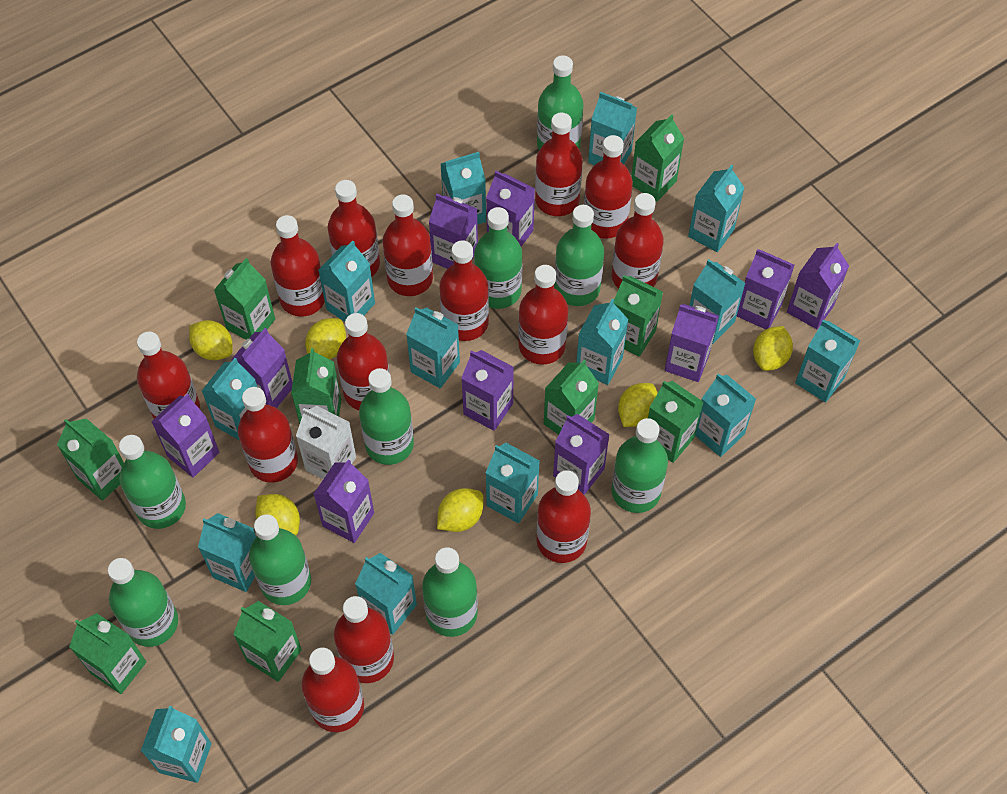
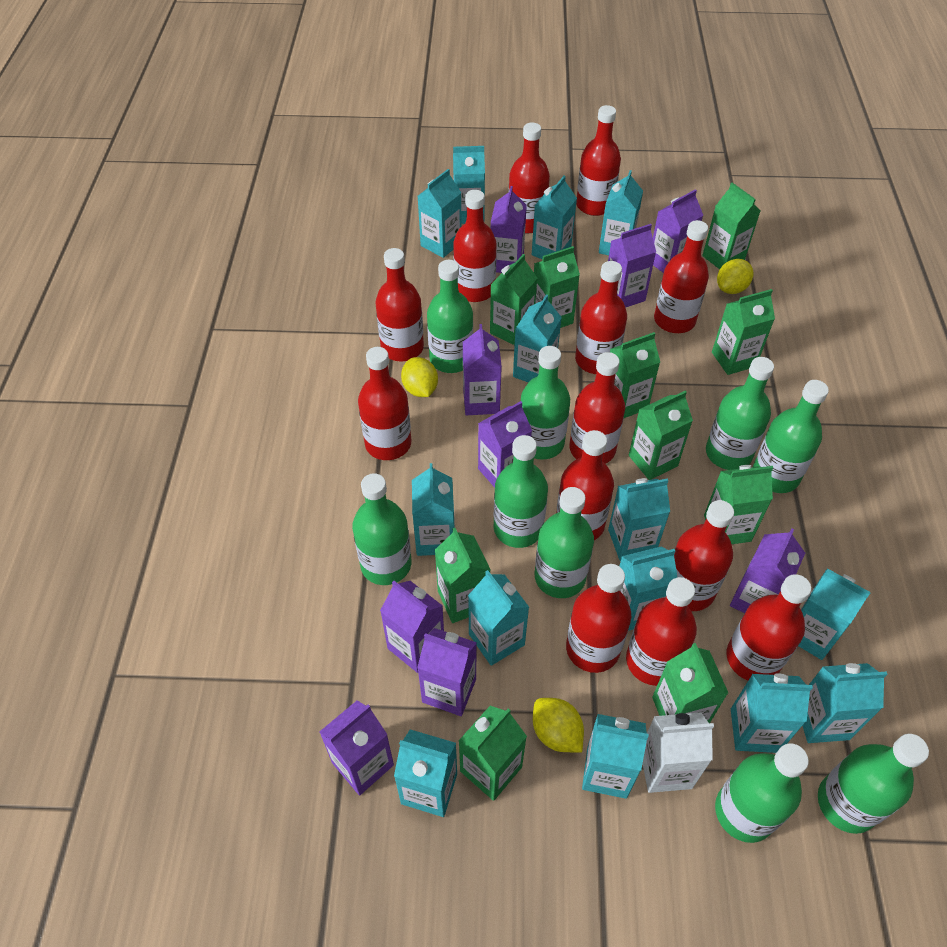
green carton: 9 -> 10
purple carton: 10 -> 9
red bottle: 14 -> 13
yellow lemon: 6 -> 3

